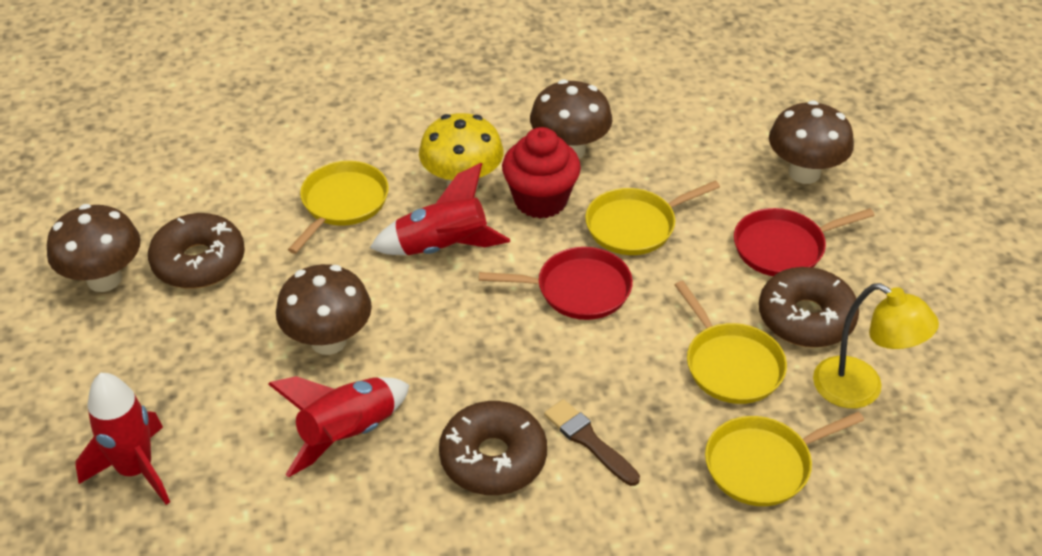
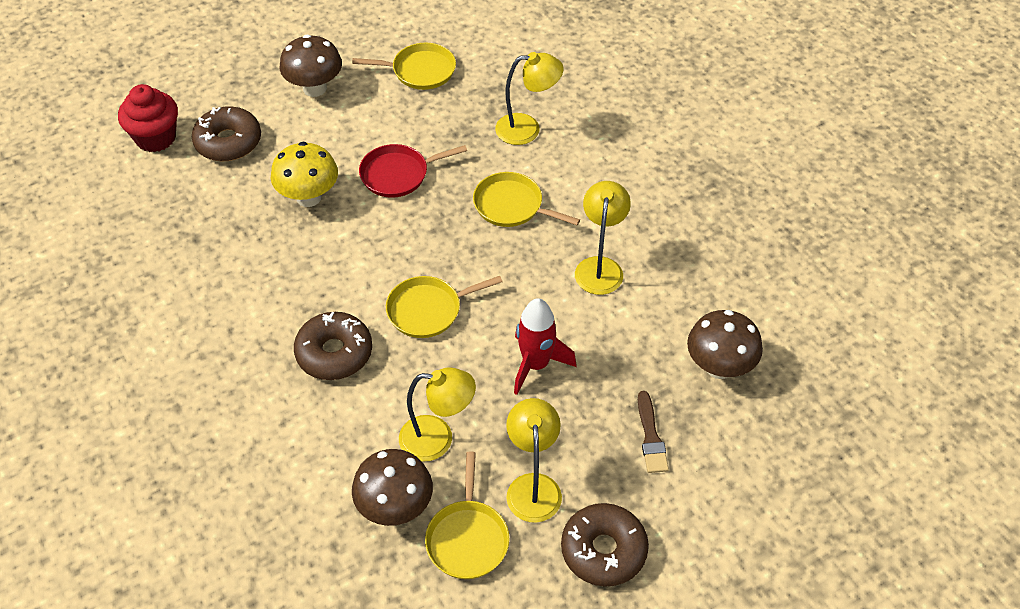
brown mushroom: 4 -> 3
red pan: 2 -> 1
red rocket: 3 -> 1
yellow lamp: 1 -> 4

